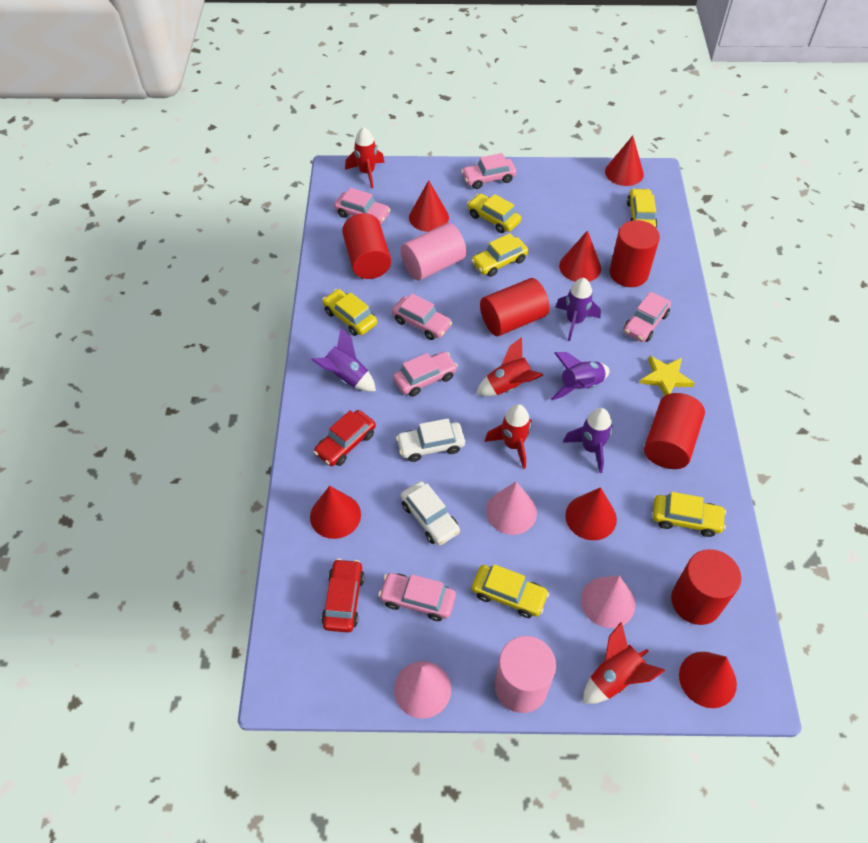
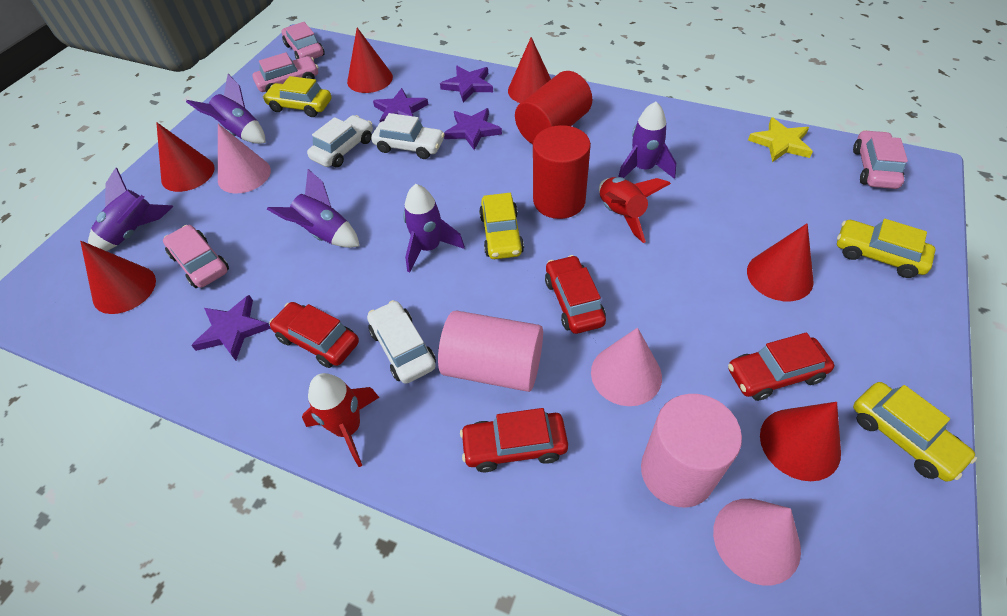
pink car: 6 -> 4
purple rocket: 4 -> 5
purple star: 0 -> 4
red car: 2 -> 4
red cylinder: 5 -> 2
red rocket: 4 -> 2
white car: 2 -> 3
yellow car: 6 -> 4

